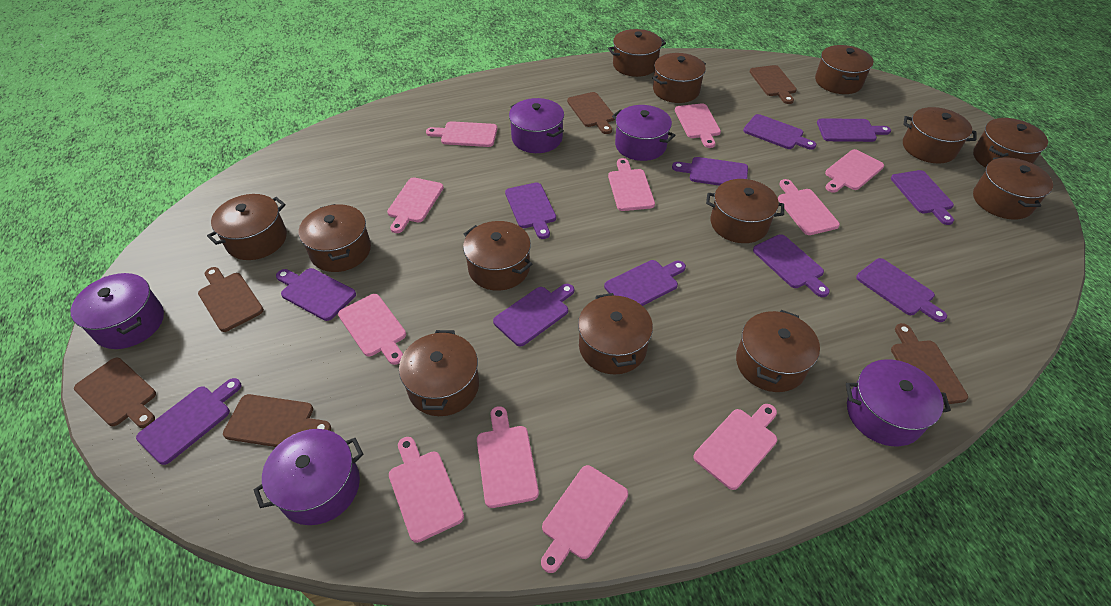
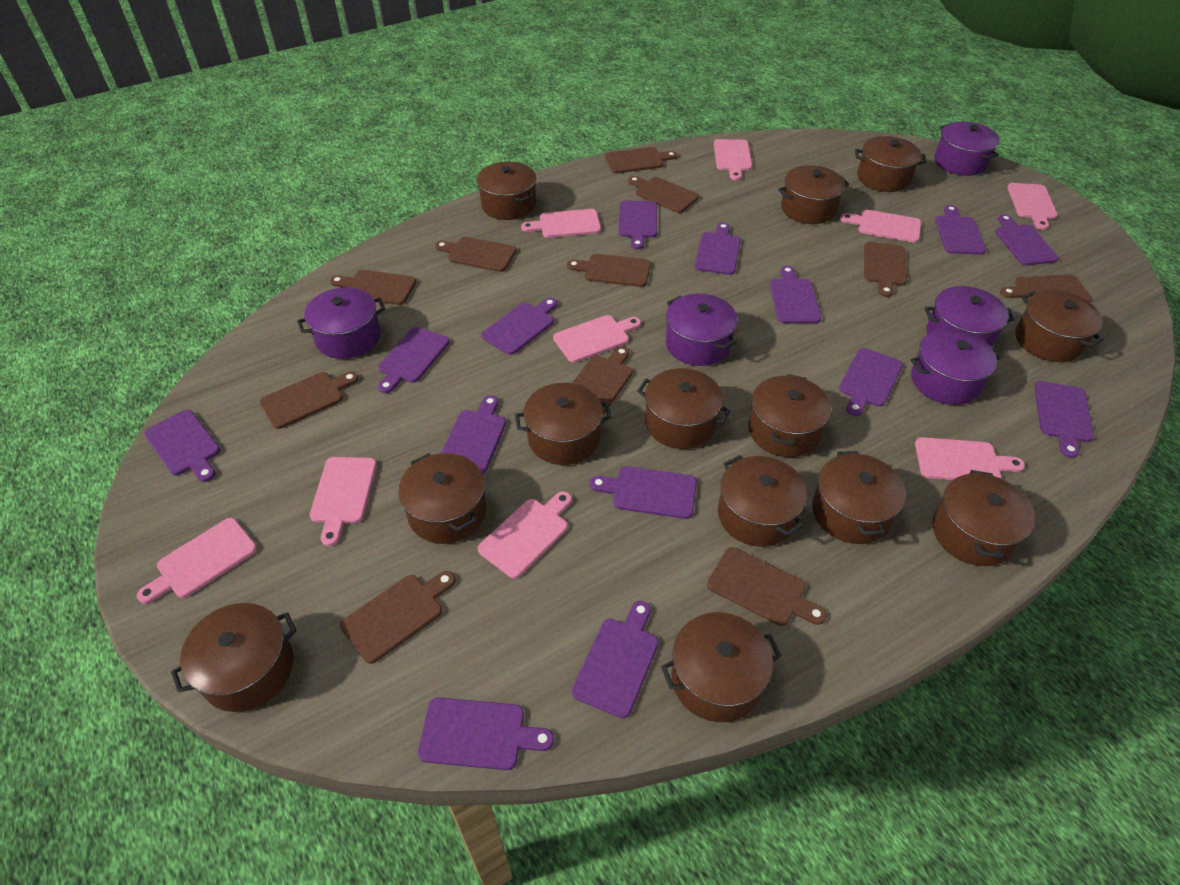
brown cutting board: 6 -> 11
pink cutting board: 11 -> 9
purple cutting board: 11 -> 14

